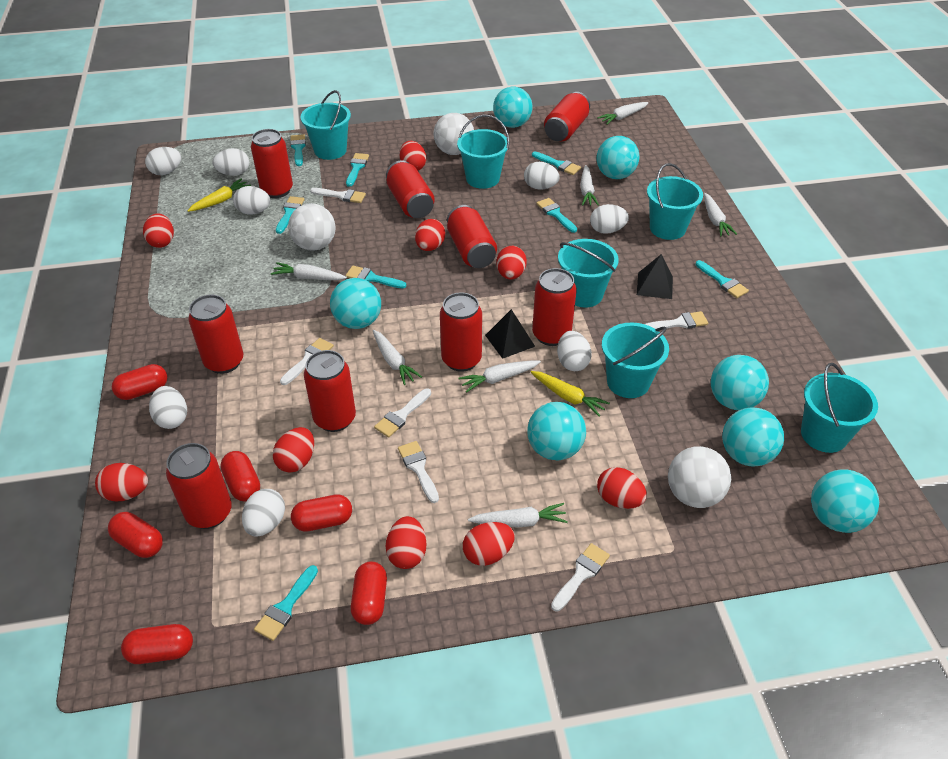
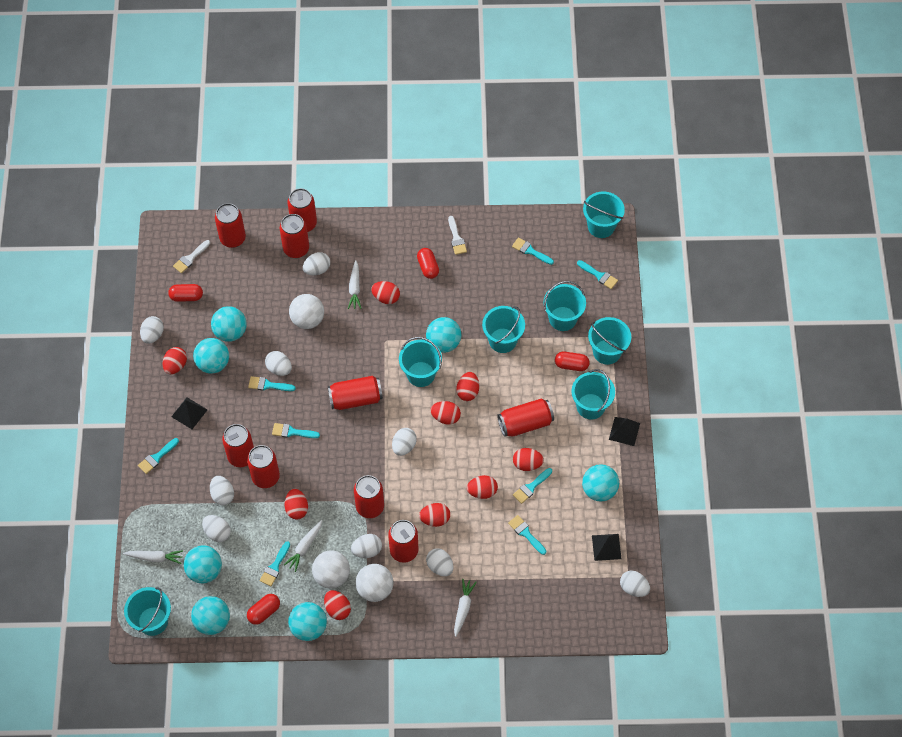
black pyramid: 2 -> 3
red capsule: 6 -> 4
turquoise bucket: 6 -> 7
white brush: 6 -> 2
white carrot: 7 -> 4
white egg: 8 -> 9
yellow carrot: 2 -> 0

